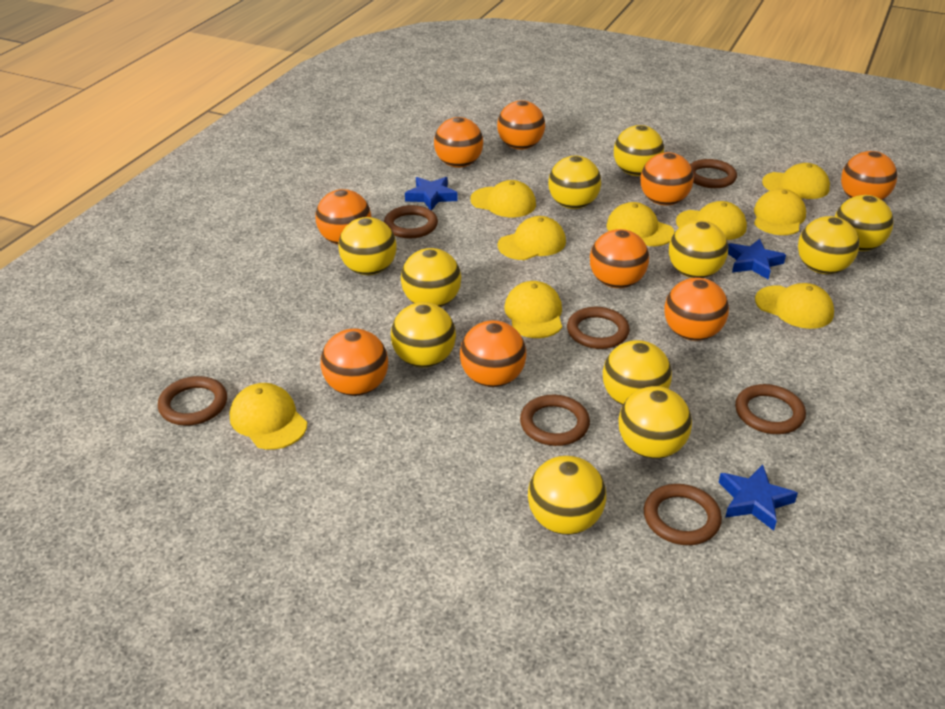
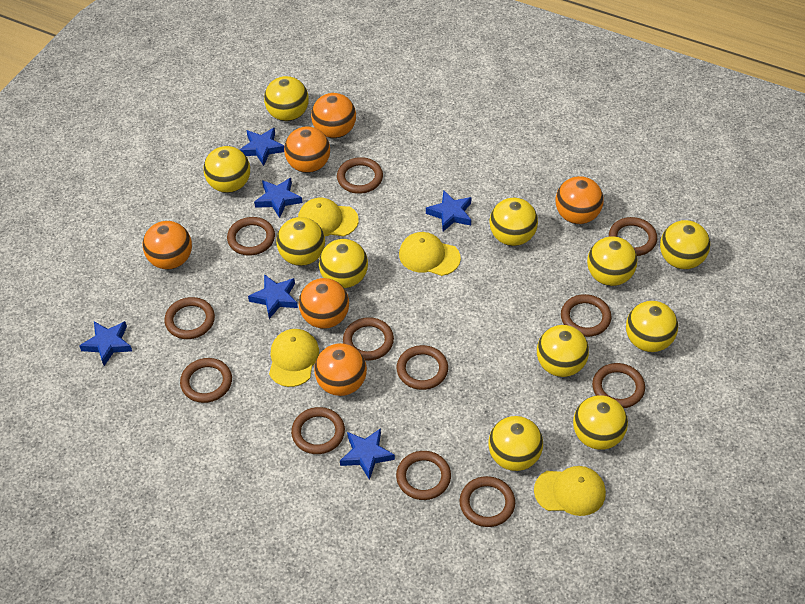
blue star: 3 -> 6
brown ring: 7 -> 12
orange ball: 9 -> 6
yellow cap: 9 -> 4

